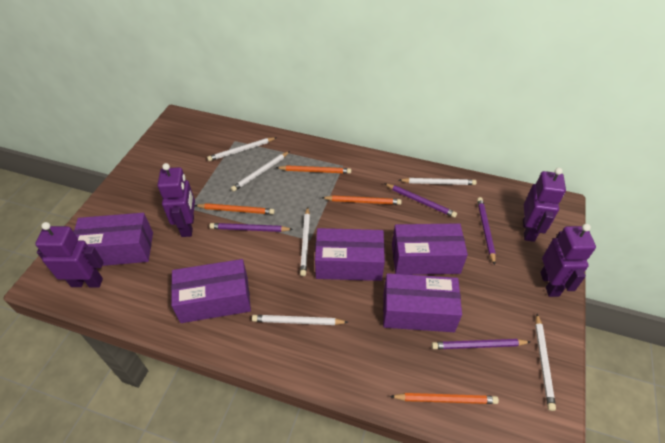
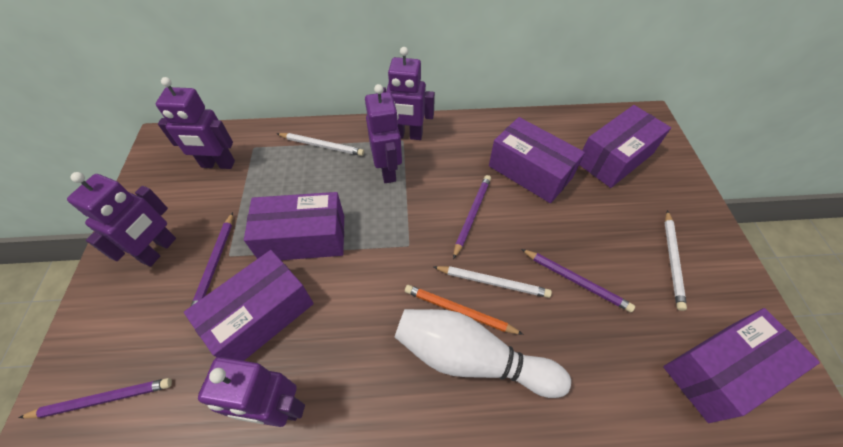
orange pencil: 4 -> 1
purple robot: 4 -> 5
white bowling pin: 0 -> 1
white pencil: 6 -> 3

